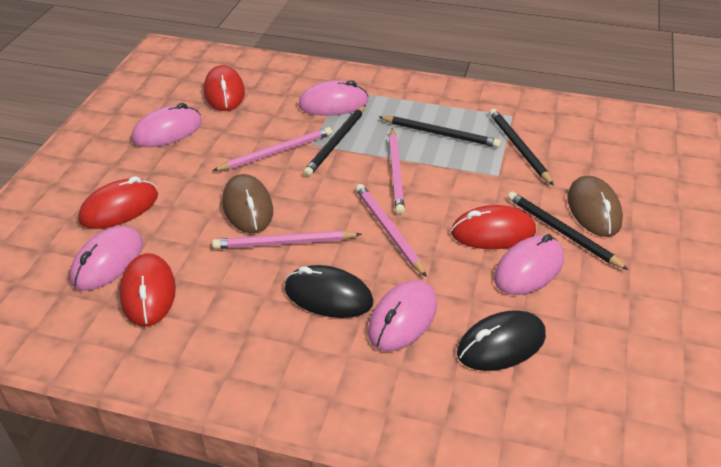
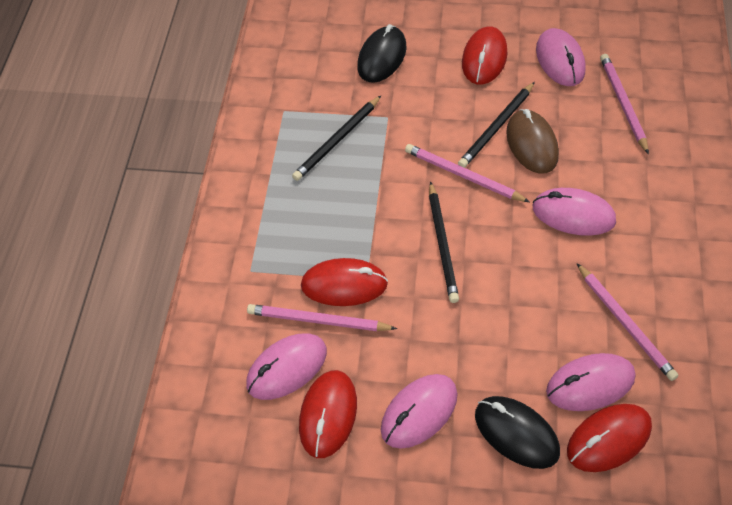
black pencil: 4 -> 3
brown mouse: 2 -> 1

